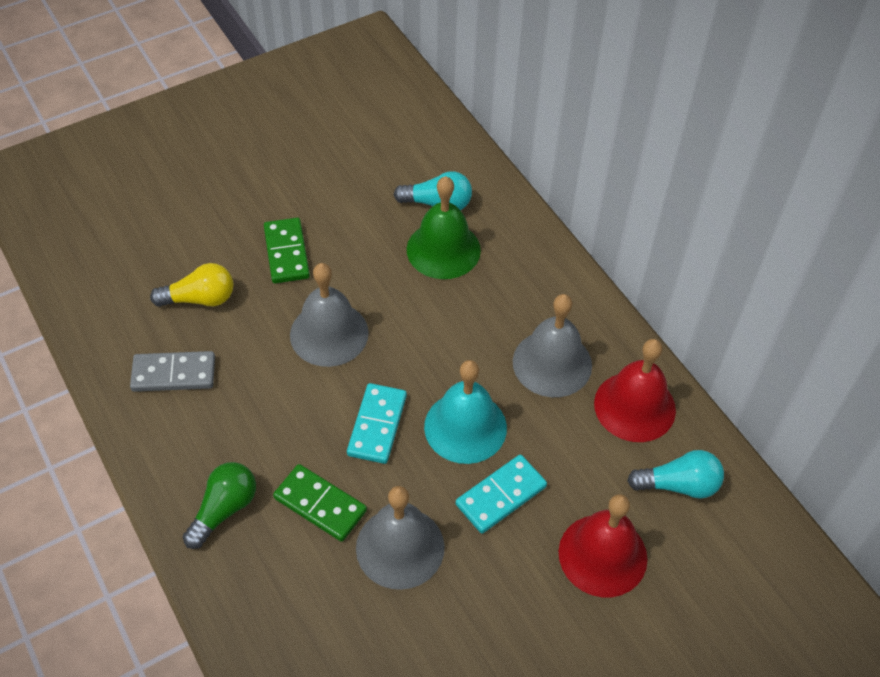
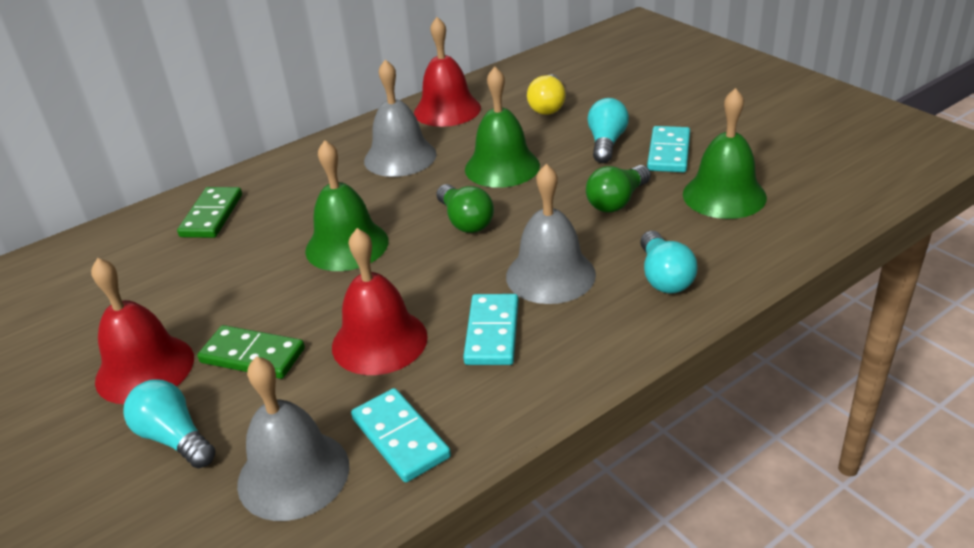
green bell: 1 -> 3
green light bulb: 1 -> 2
grey domino: 1 -> 0
red bell: 2 -> 3
turquoise bell: 1 -> 0
turquoise domino: 2 -> 3
turquoise light bulb: 2 -> 3

